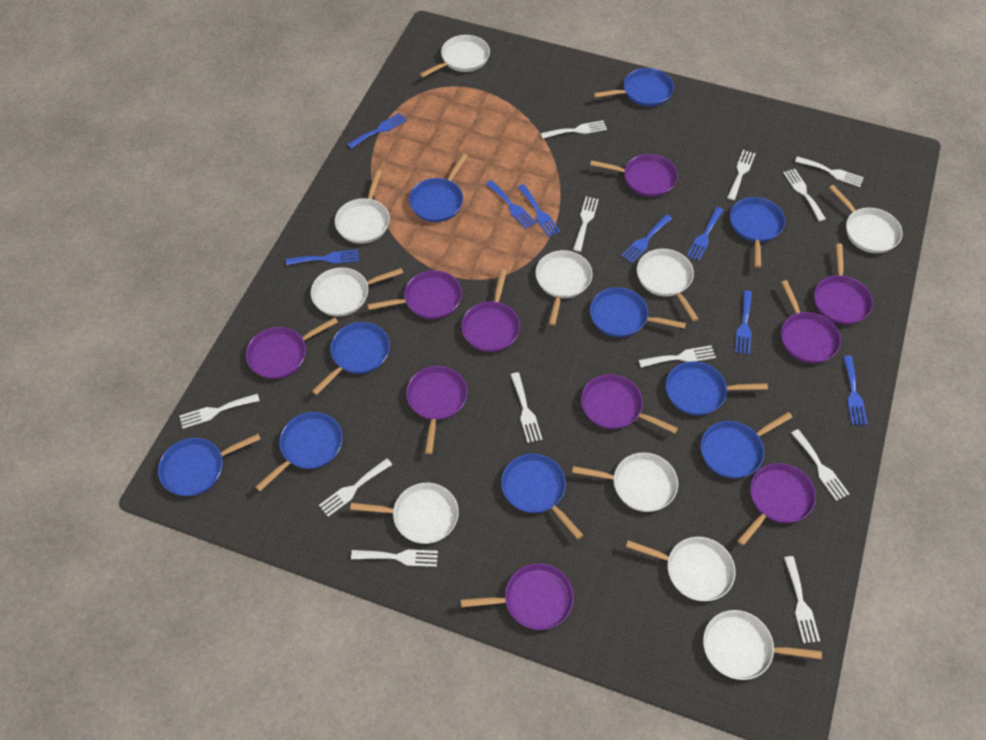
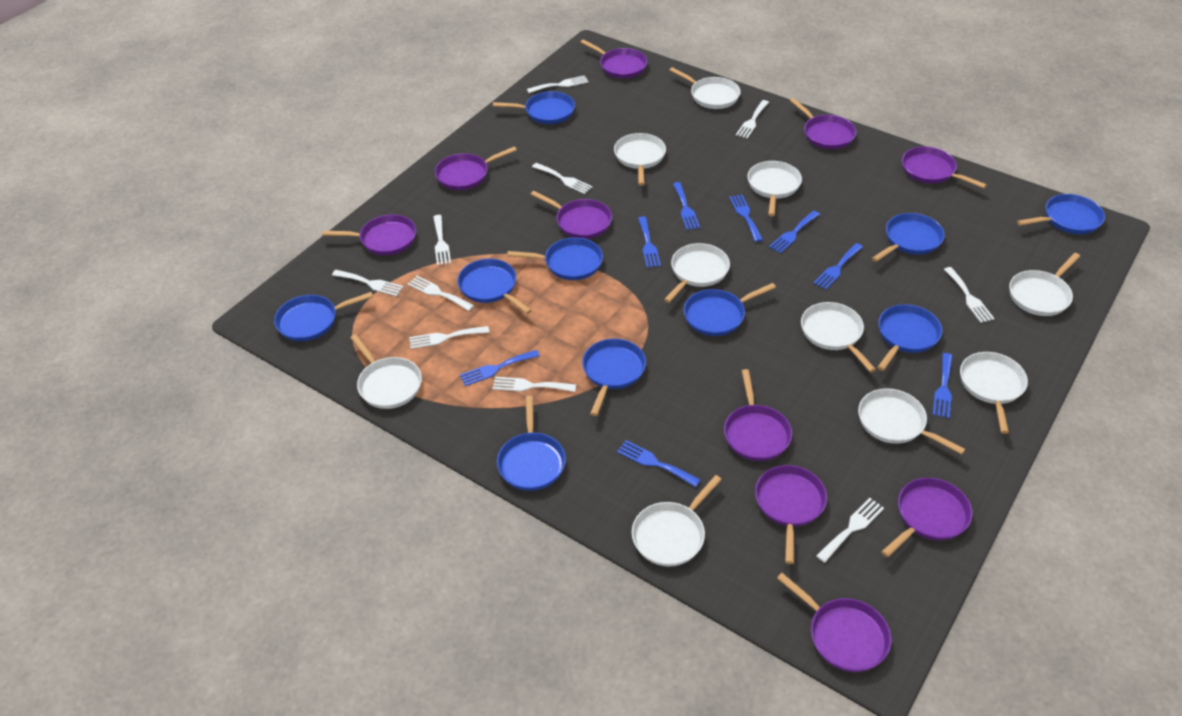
white fork: 12 -> 10

